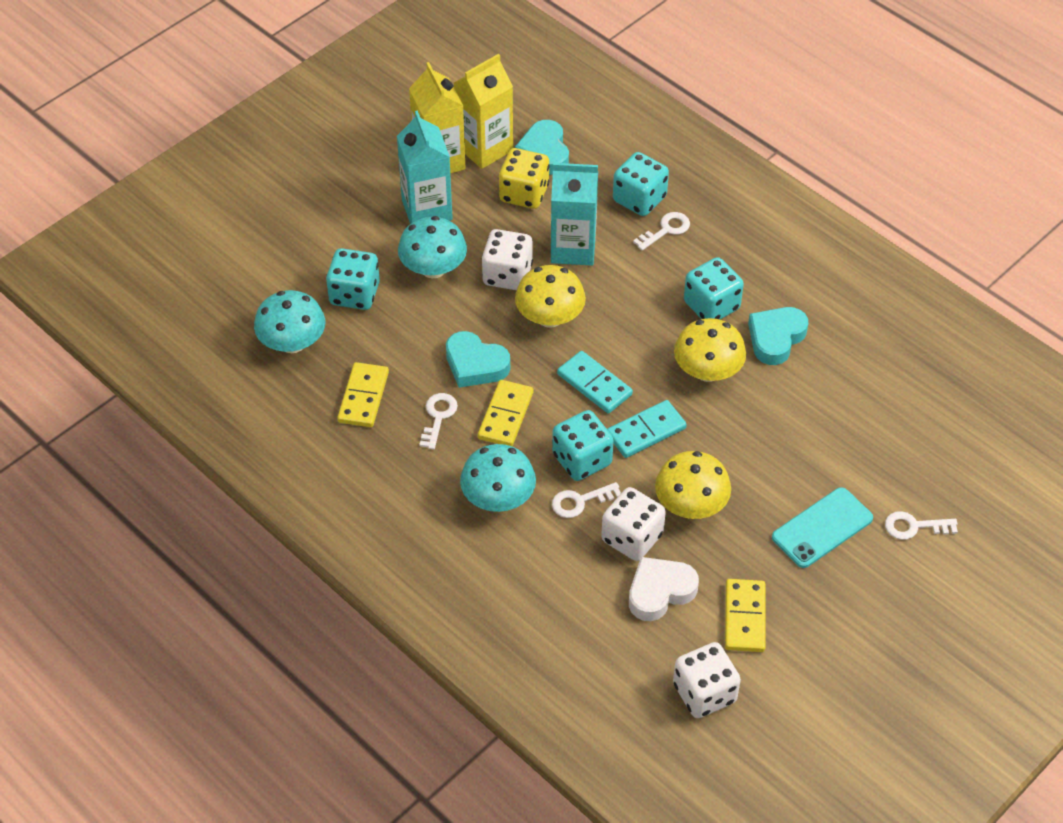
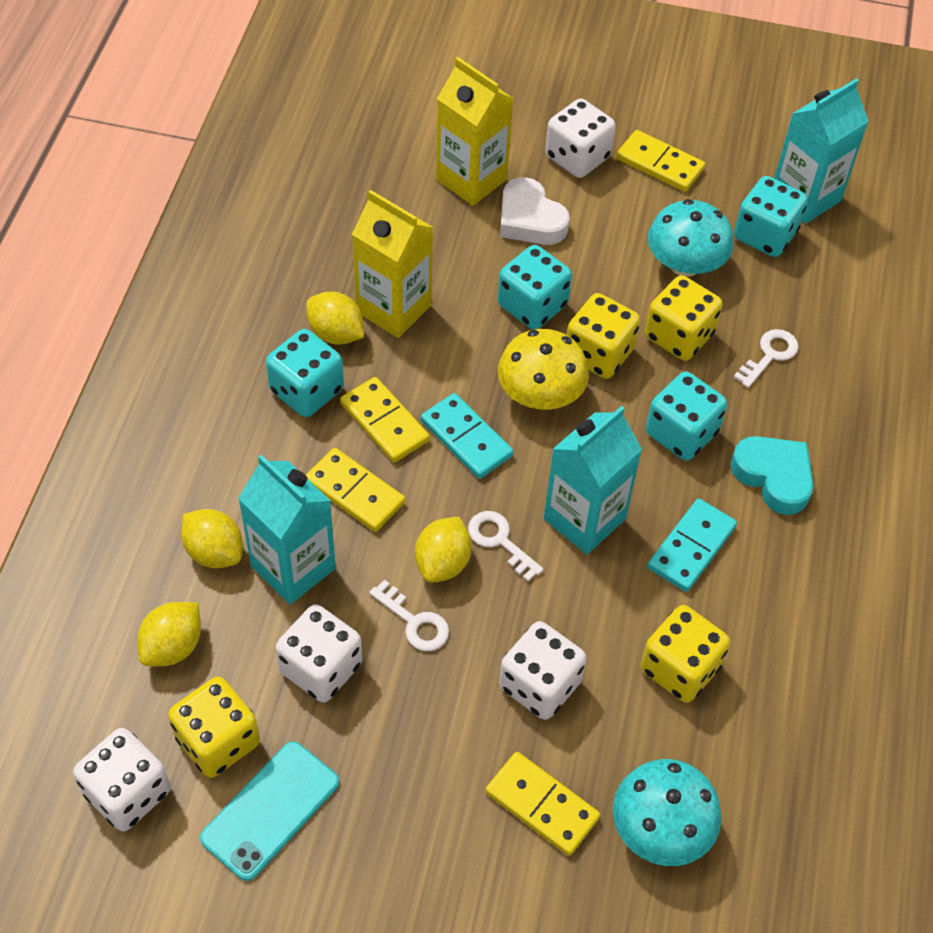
turquoise carton: 2 -> 3
turquoise heart: 3 -> 1
turquoise mushroom: 3 -> 2
white dice: 3 -> 4
white key: 4 -> 3
yellow dice: 1 -> 4
yellow domino: 3 -> 4
yellow lemon: 0 -> 4
yellow mushroom: 3 -> 1

